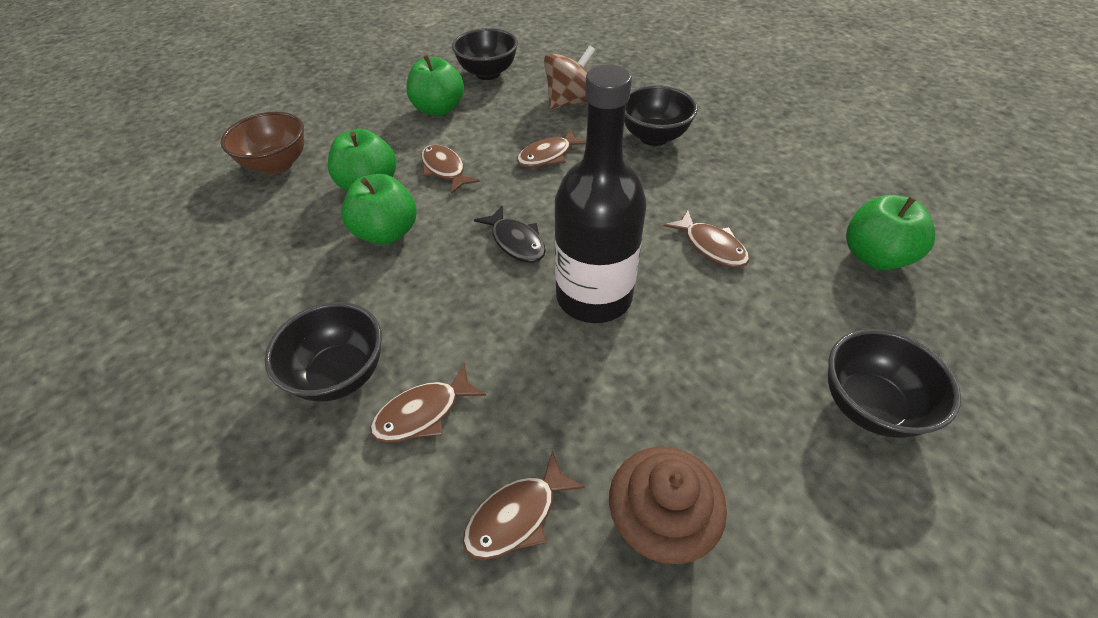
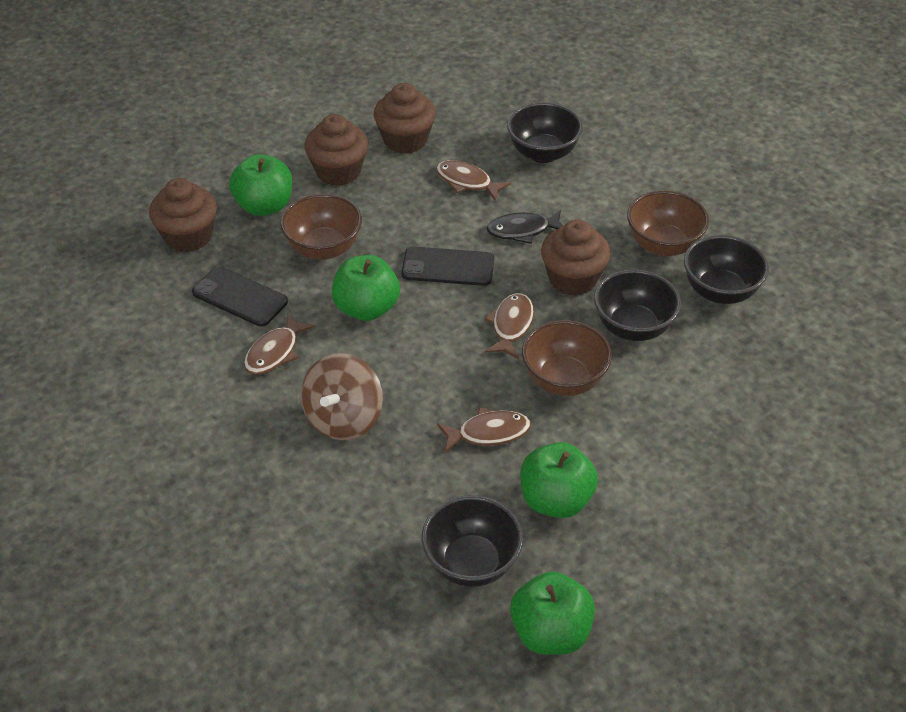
black bottle: 1 -> 0
black phone: 0 -> 2
brown bowl: 1 -> 3
brown cupcake: 1 -> 4
brown fish: 5 -> 4

